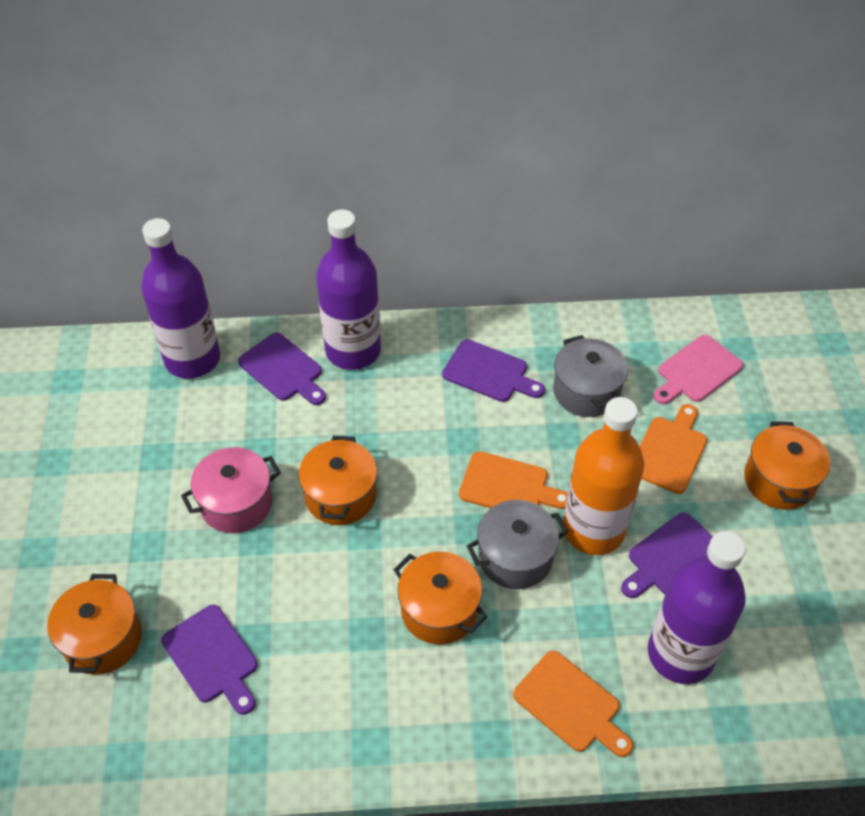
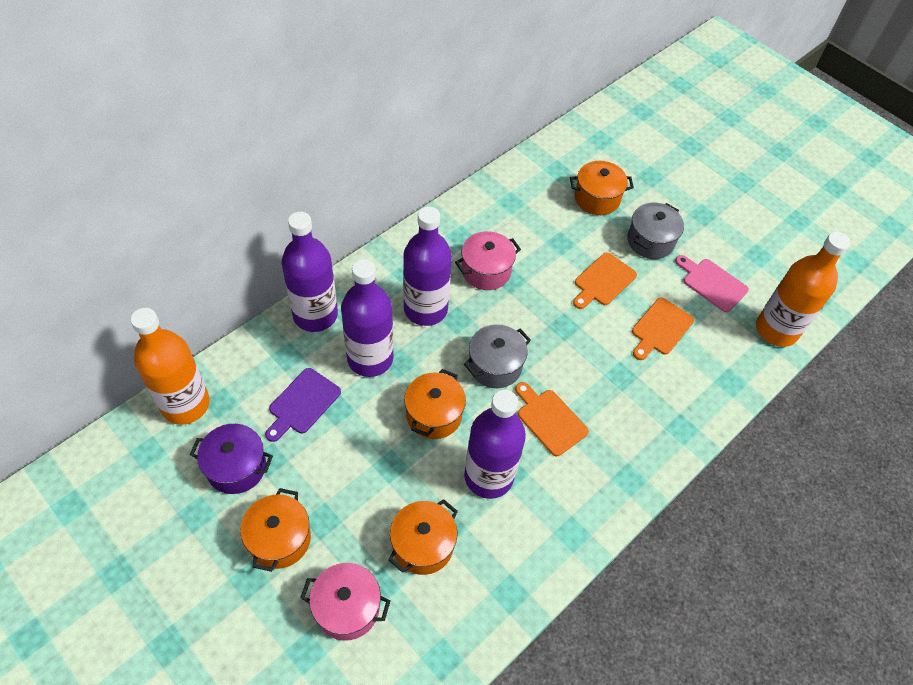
orange bottle: 1 -> 2
pink pot: 1 -> 2
purple bottle: 3 -> 4
purple cutting board: 4 -> 1
purple pot: 0 -> 1

